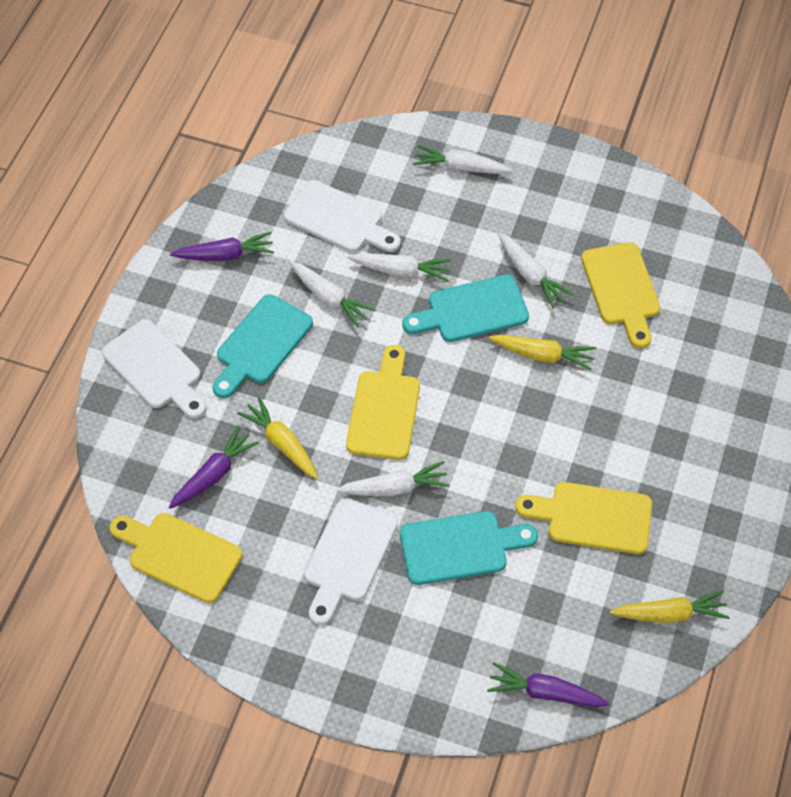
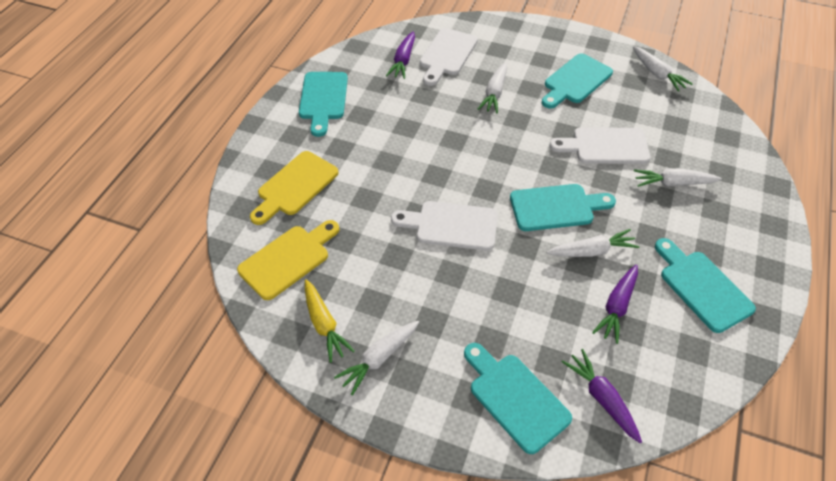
turquoise cutting board: 3 -> 5
yellow carrot: 3 -> 1
yellow cutting board: 4 -> 2

